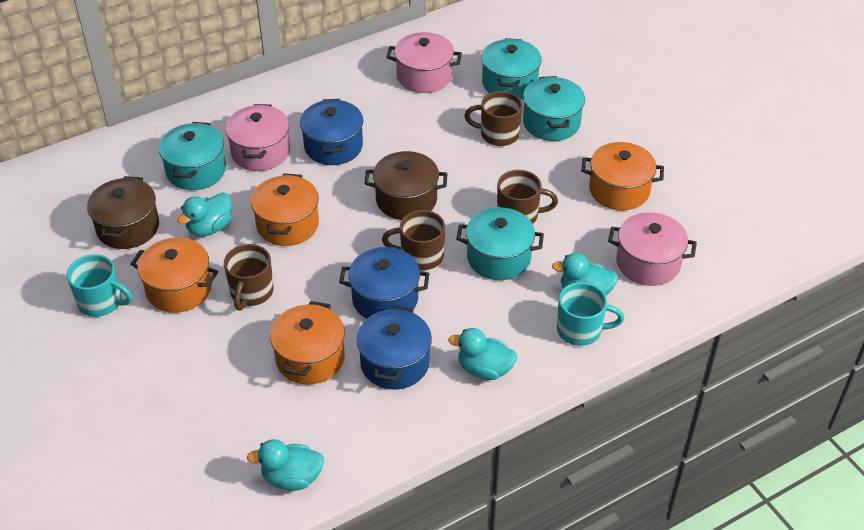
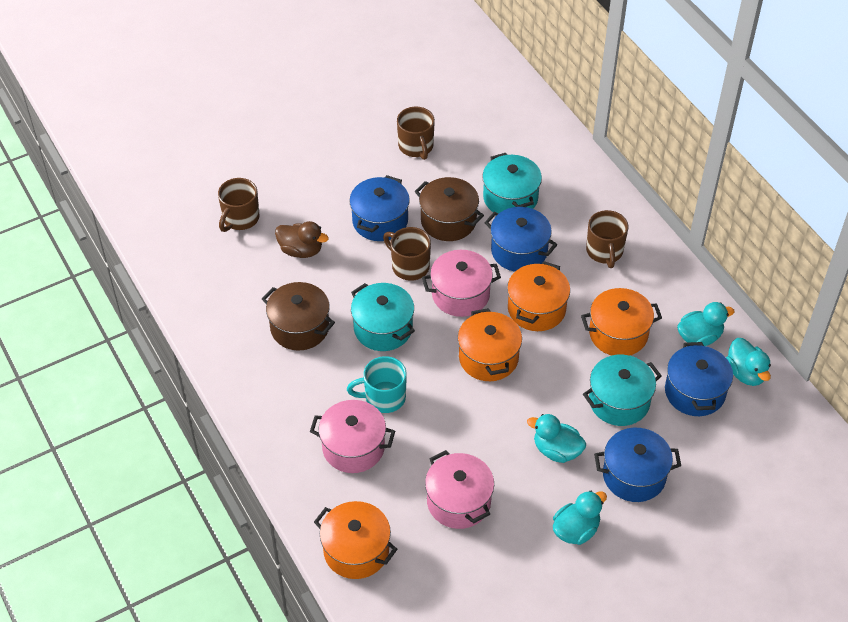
blue pot: 3 -> 4
brown duck: 0 -> 1
turquoise mug: 2 -> 1
turquoise pot: 4 -> 3

